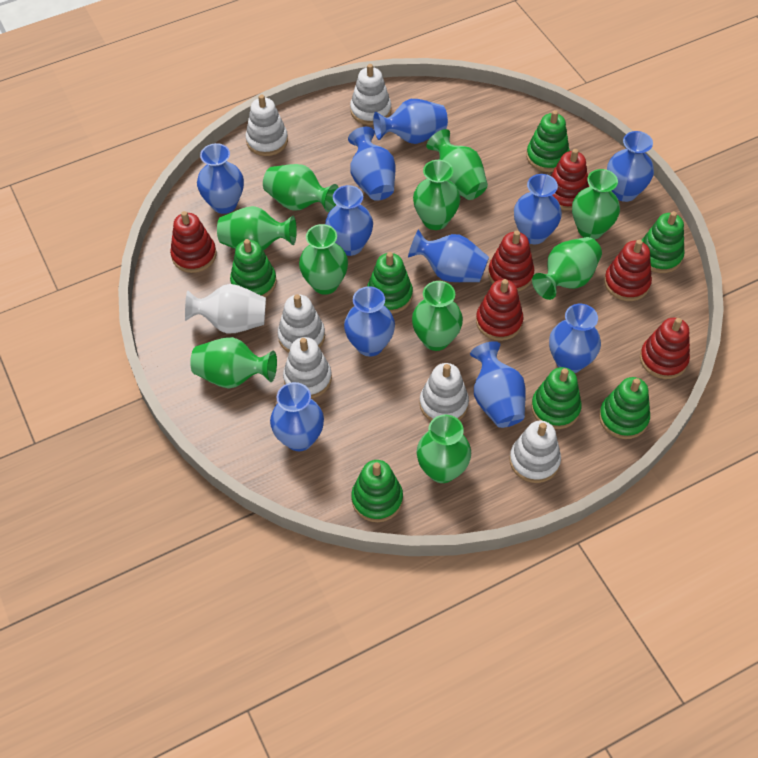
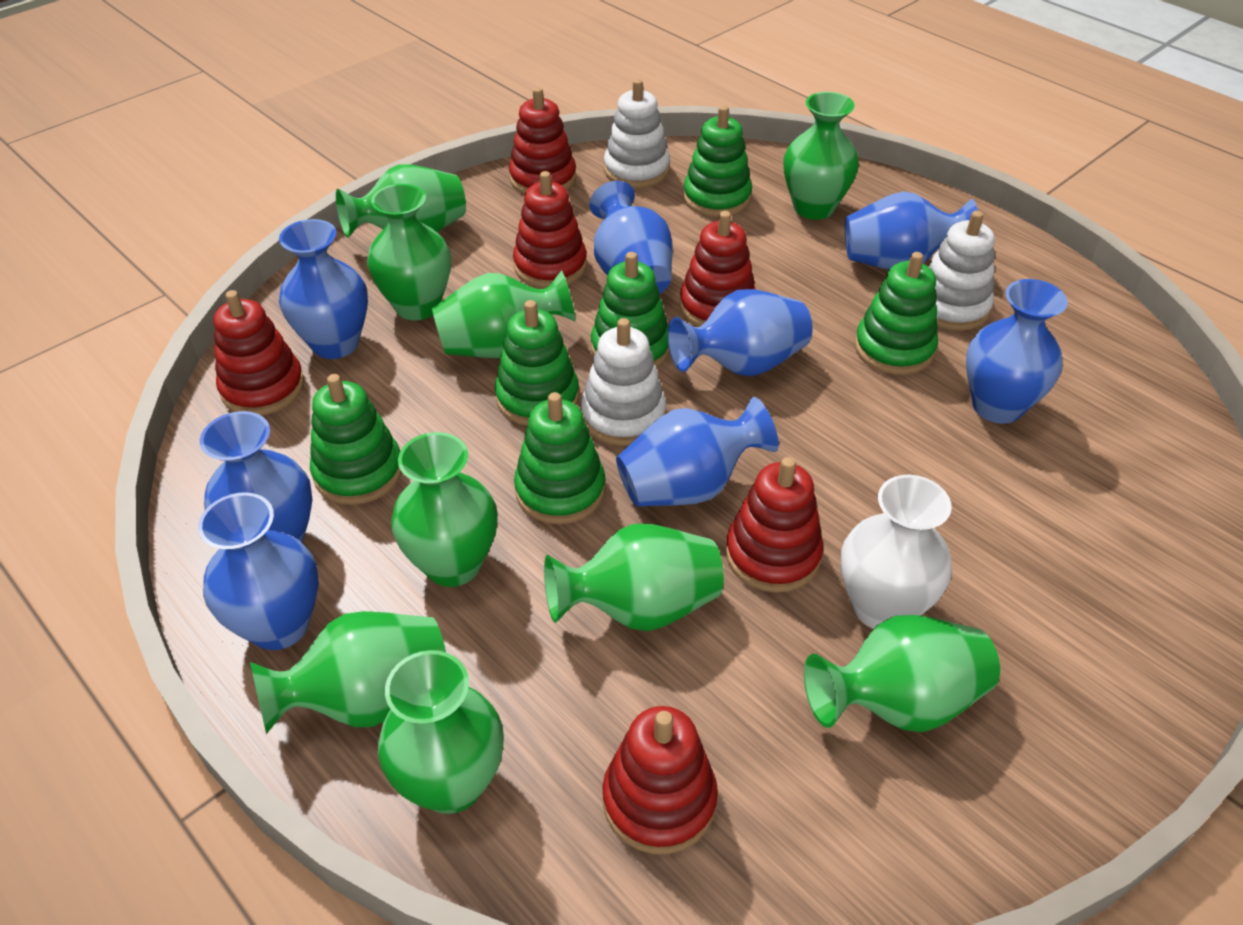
blue vase: 11 -> 8
green stacking toy: 7 -> 6
green vase: 10 -> 9
white stacking toy: 6 -> 3

